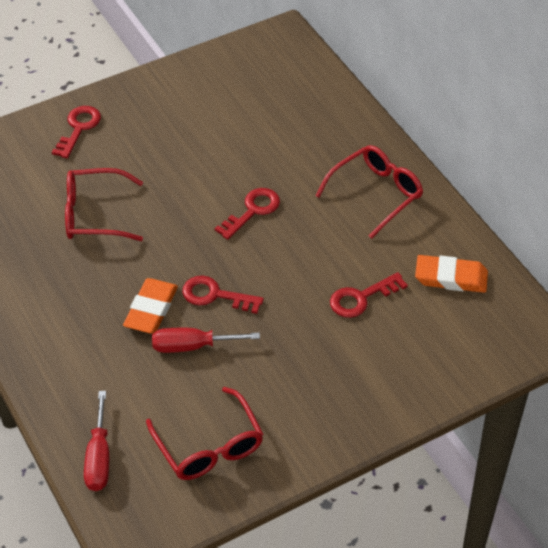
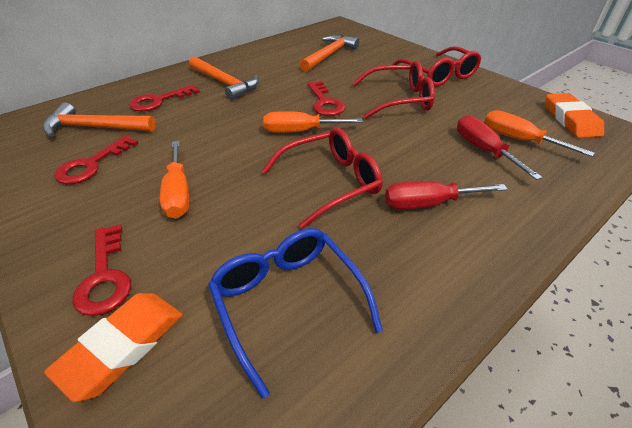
blue glasses: 0 -> 1
orange hammer: 0 -> 3
orange screwdriver: 0 -> 3

